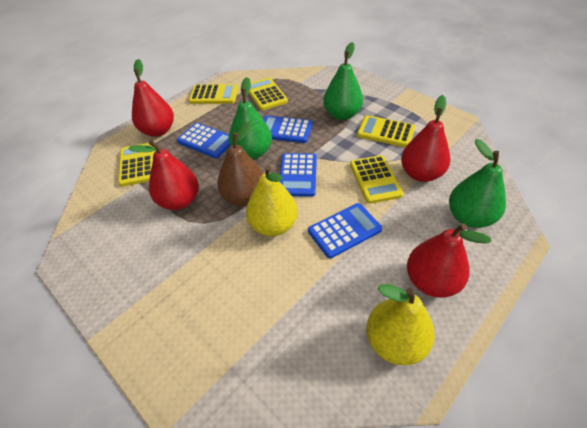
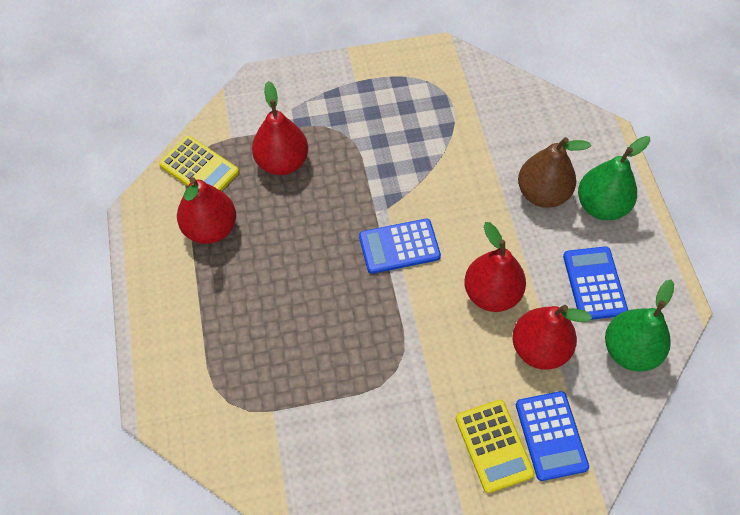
blue calculator: 4 -> 3
green pear: 3 -> 2
yellow calculator: 5 -> 2
yellow pear: 2 -> 0

